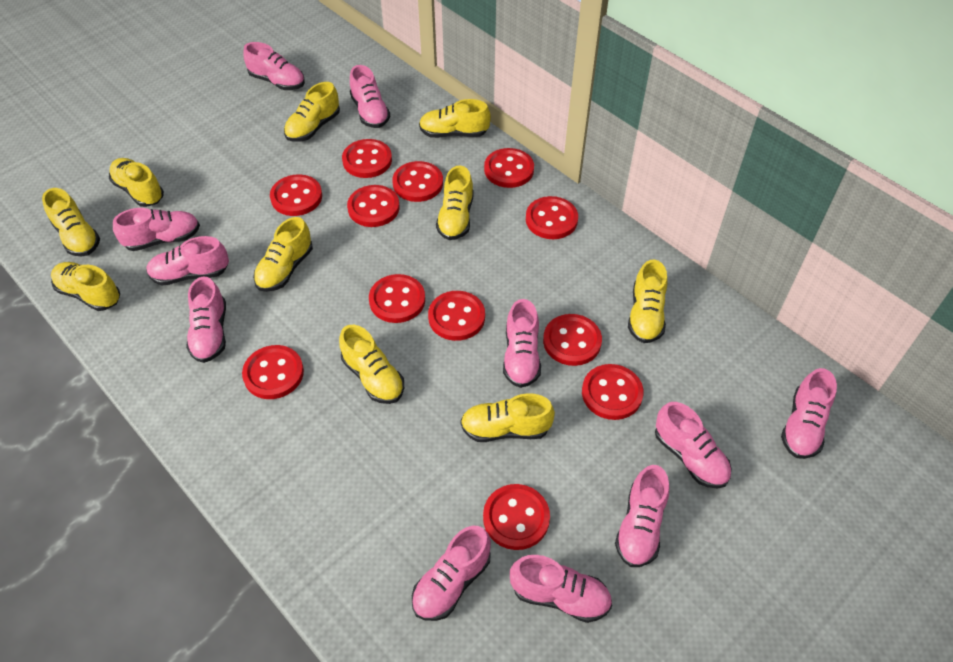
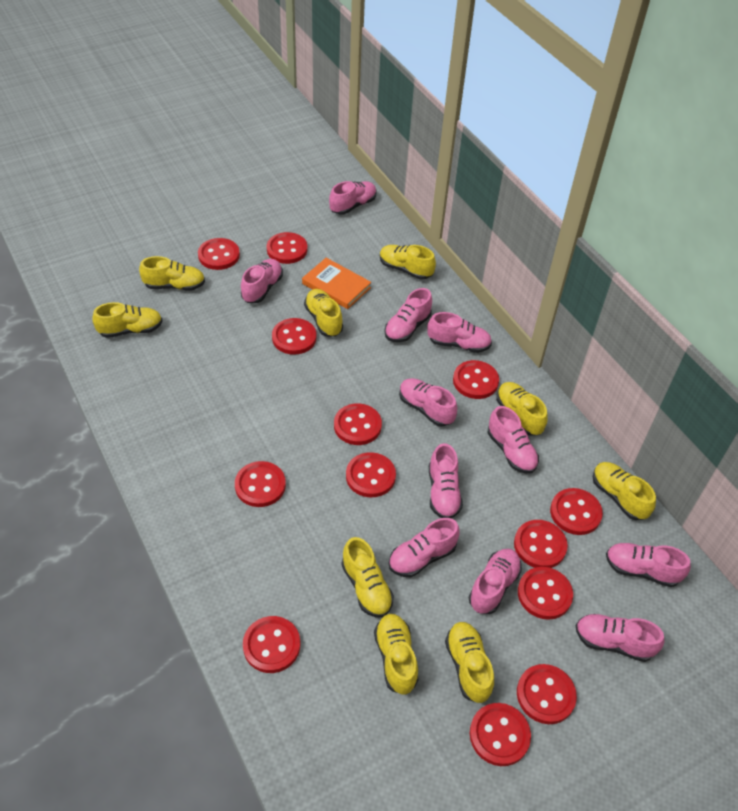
orange book: 0 -> 1
red button: 12 -> 13
yellow shoe: 10 -> 9

